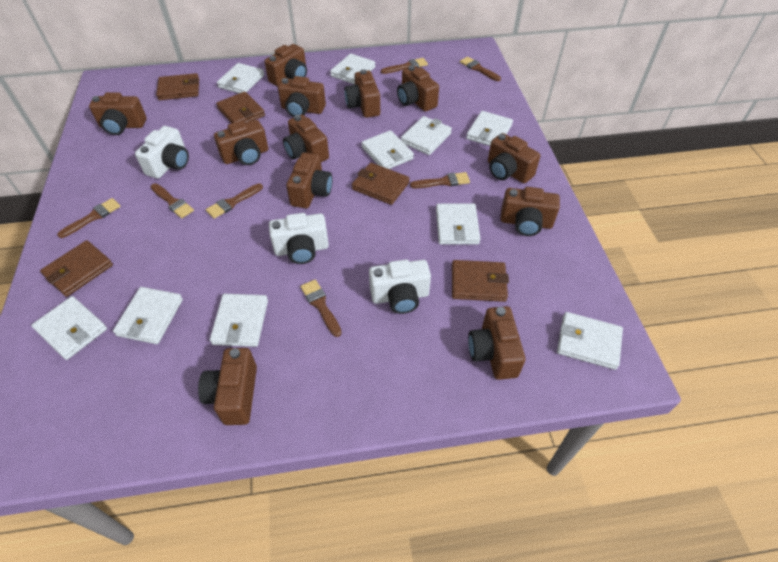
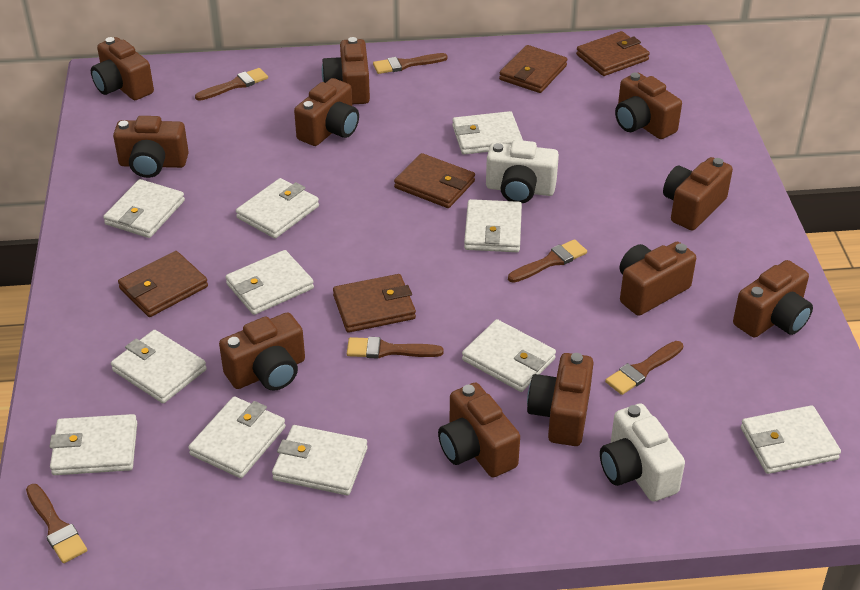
brown brush: 7 -> 6
brown camera: 12 -> 11
white camera: 3 -> 2
white wallet: 10 -> 11

